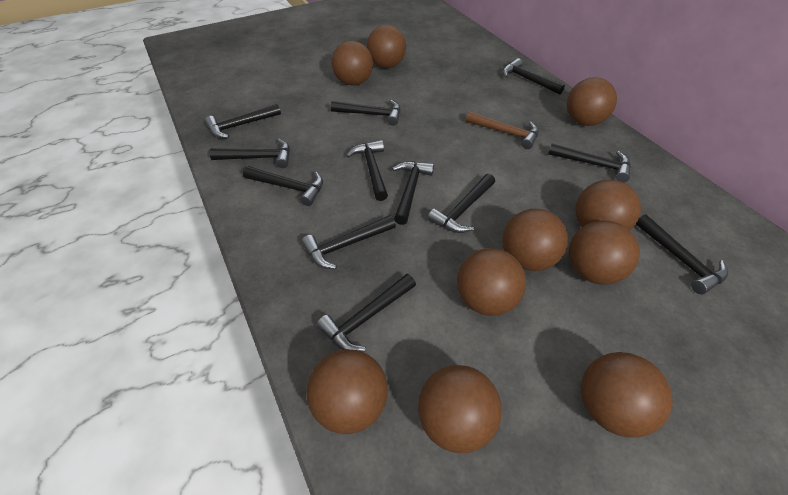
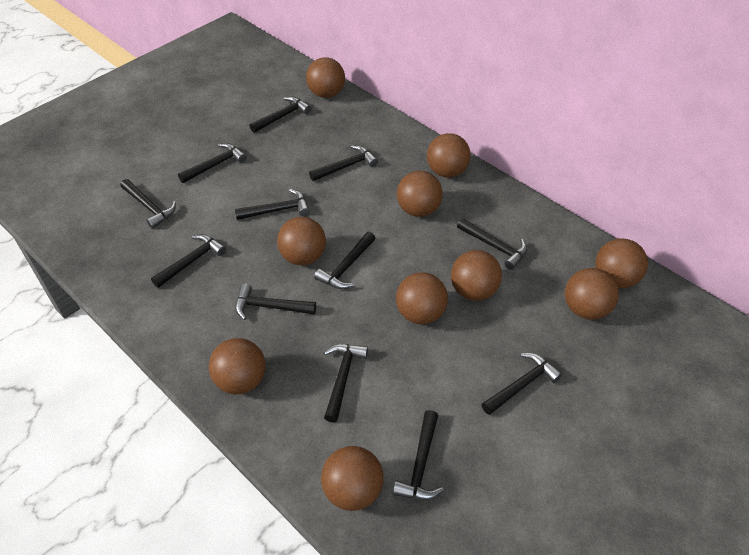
brown hammer: 1 -> 0

